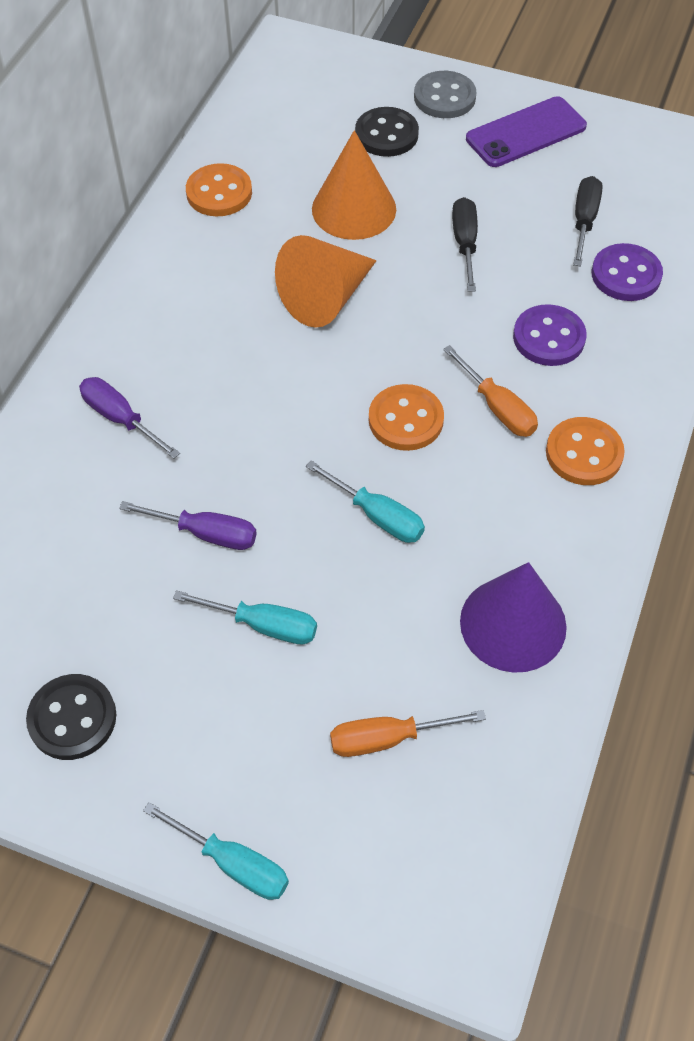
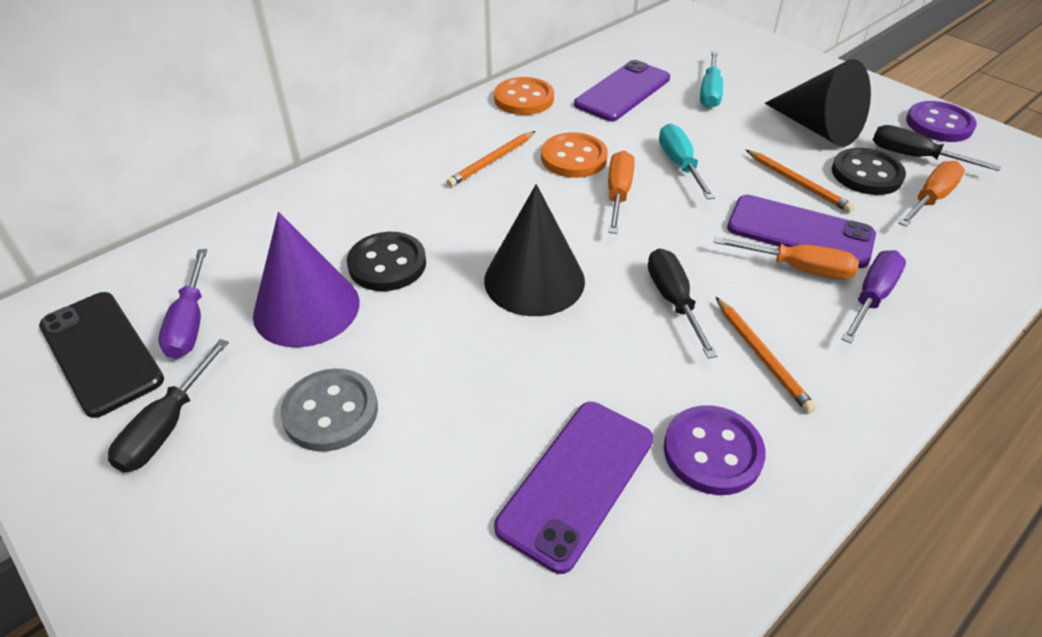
black cone: 0 -> 2
black phone: 0 -> 1
black screwdriver: 2 -> 3
orange button: 3 -> 2
orange cone: 2 -> 0
orange pencil: 0 -> 3
orange screwdriver: 2 -> 3
purple phone: 1 -> 3
turquoise screwdriver: 3 -> 2

